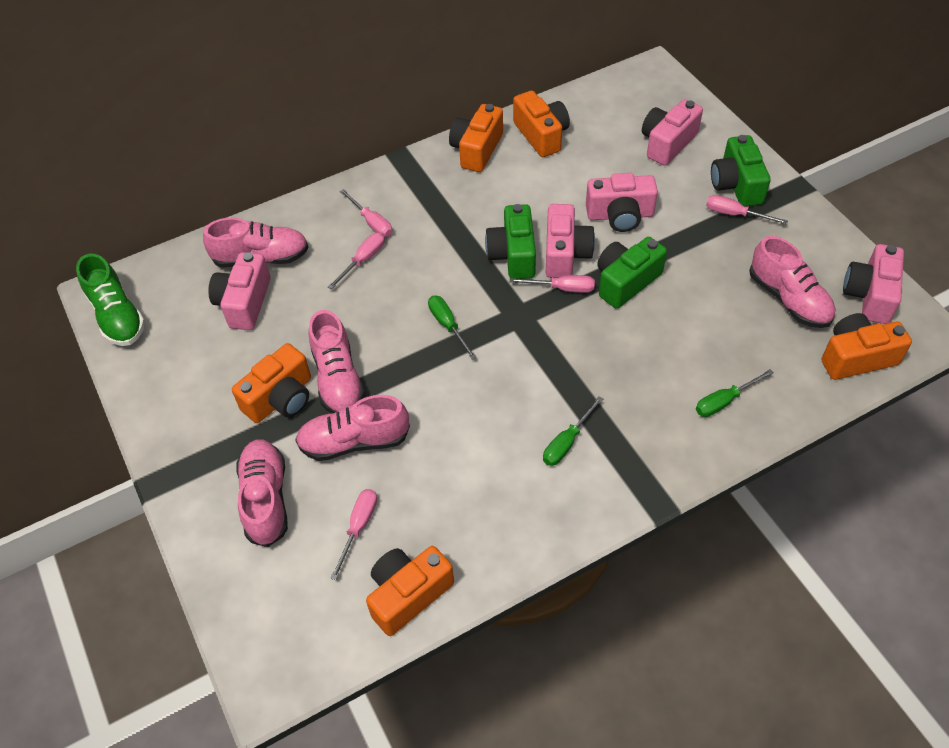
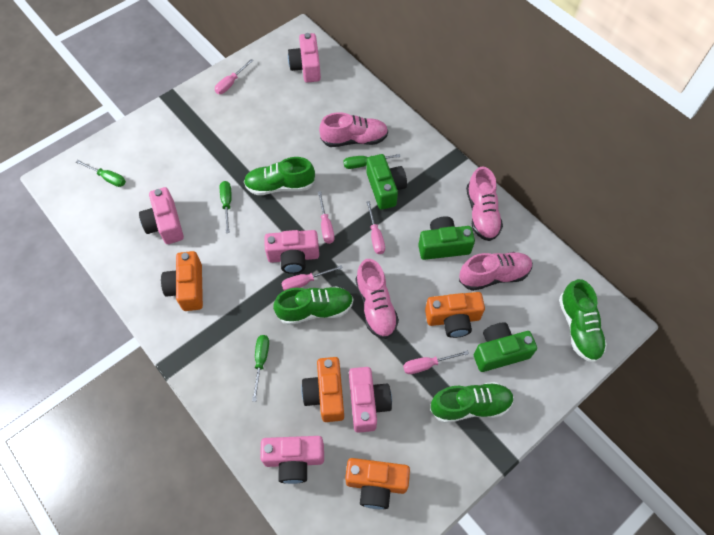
green screwdriver: 3 -> 4
green shoe: 1 -> 4
orange camera: 5 -> 4
pink shoe: 5 -> 4

